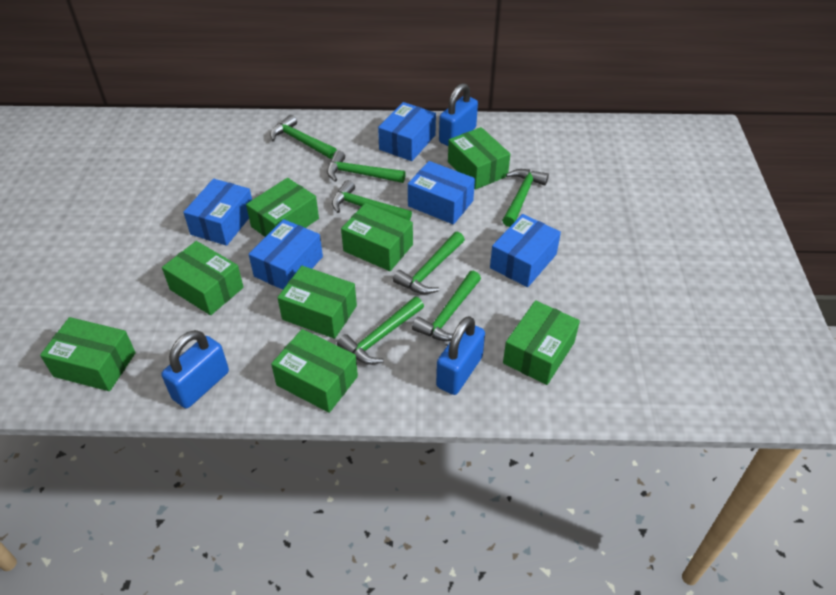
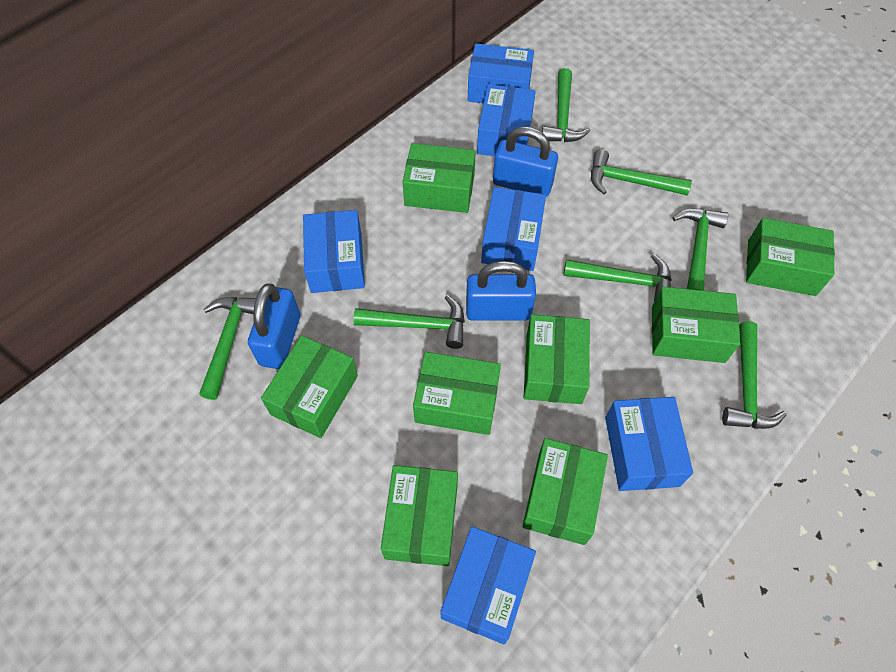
blue box: 5 -> 6

